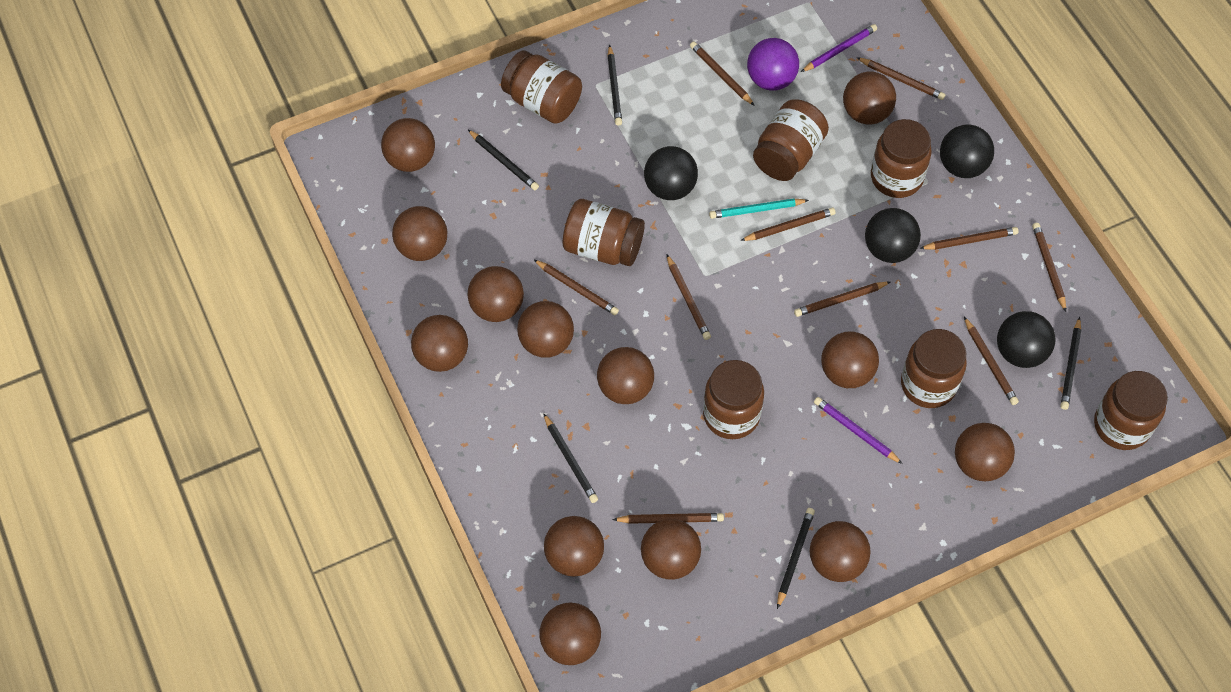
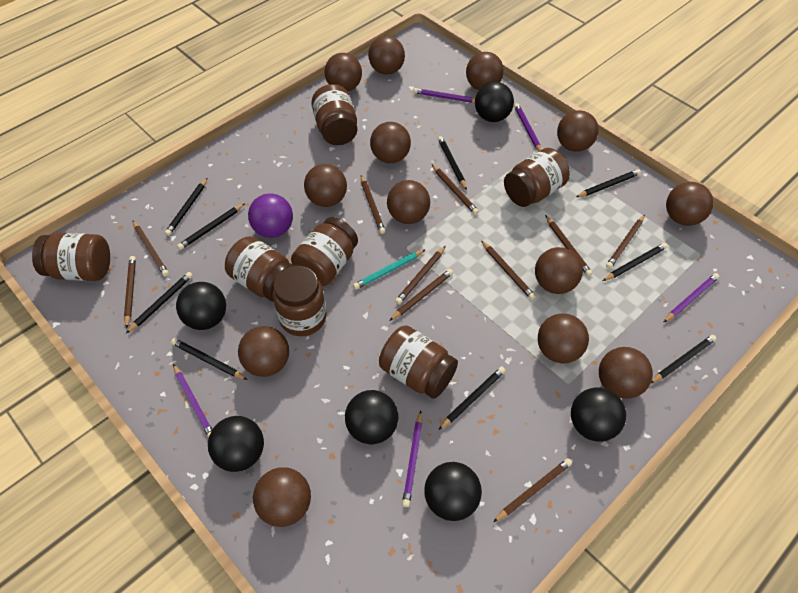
black ball: 4 -> 6
black pencil: 5 -> 9
purple pencil: 2 -> 5

